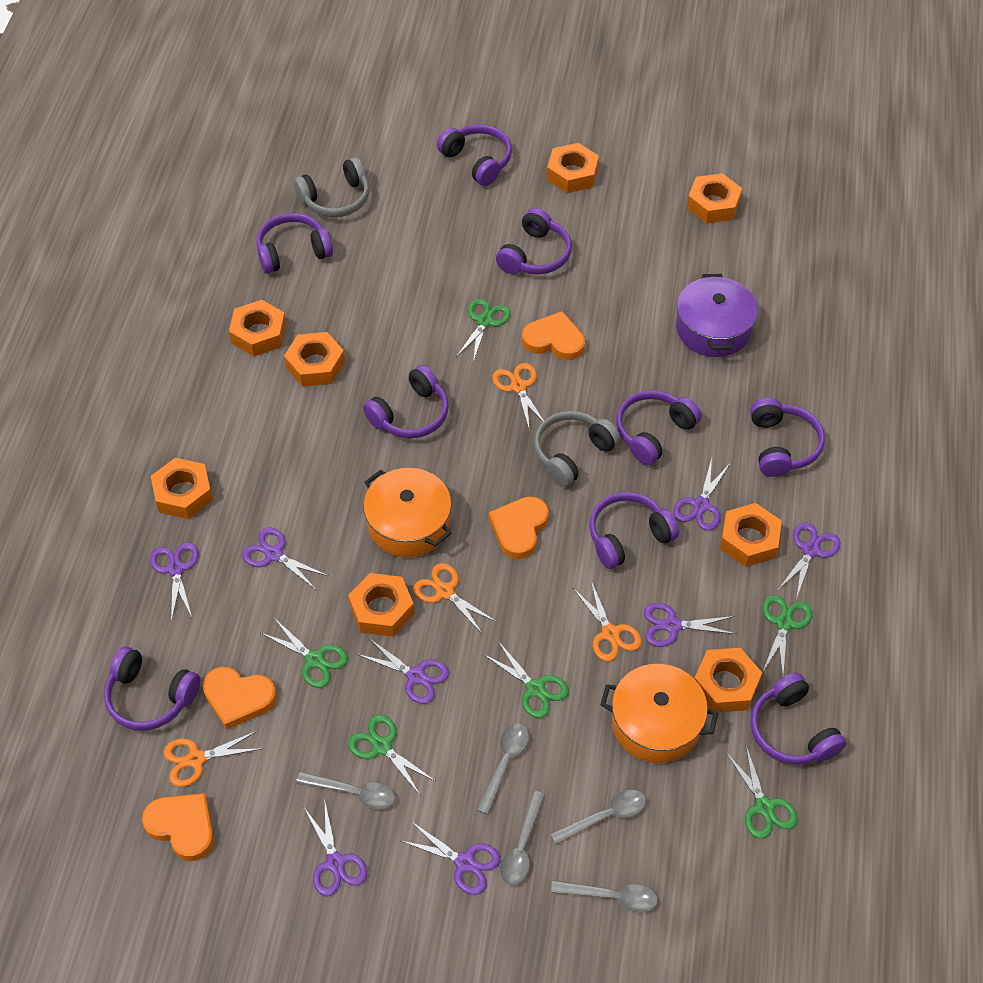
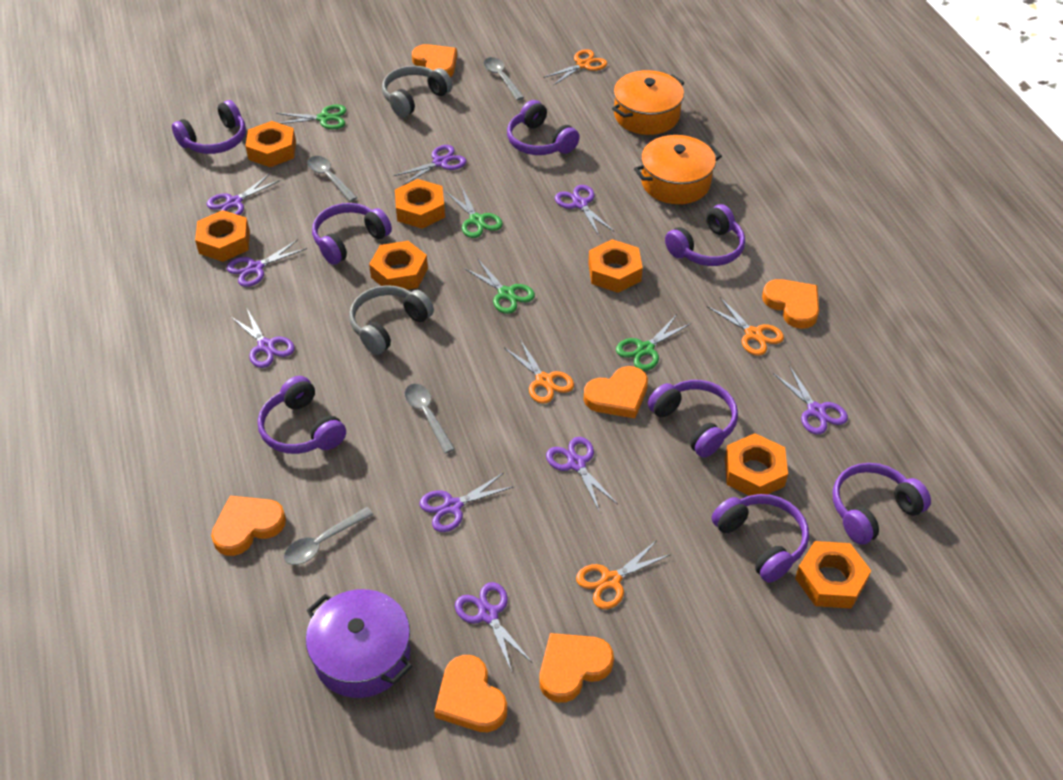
green scissors: 6 -> 4
grey spoon: 5 -> 4
orange heart: 4 -> 6
orange nut: 8 -> 7
purple headphones: 9 -> 8
purple scissors: 8 -> 9

